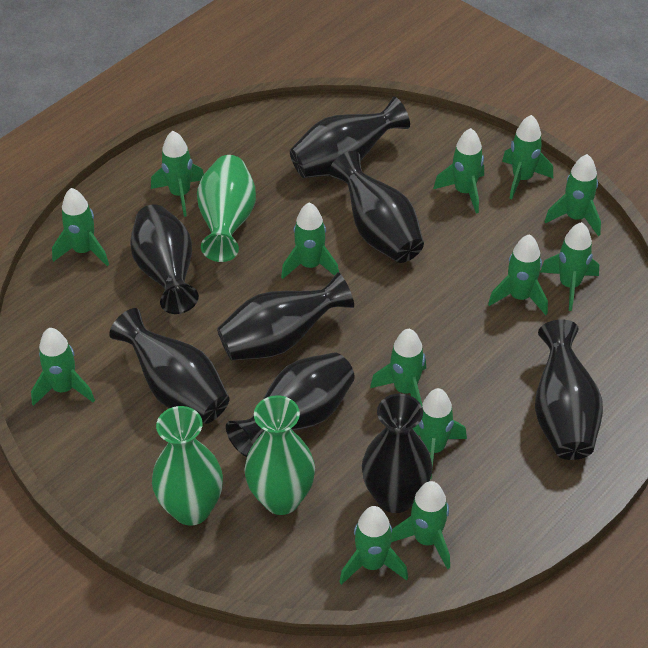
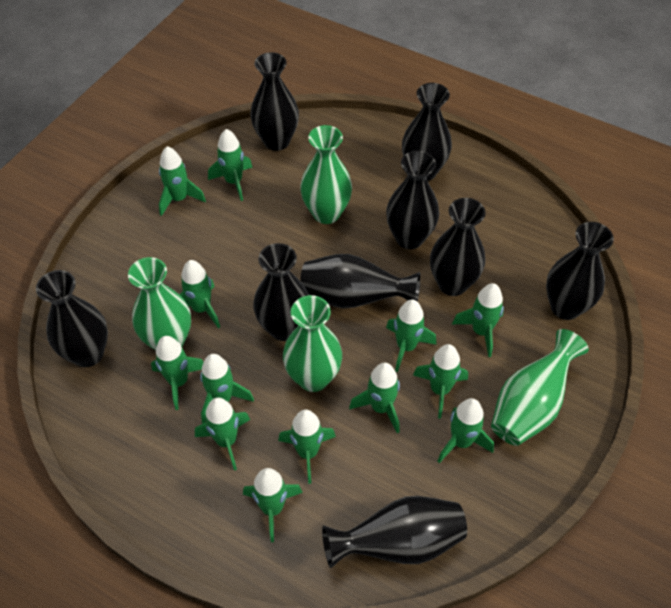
black vase: 8 -> 9
green vase: 3 -> 4

